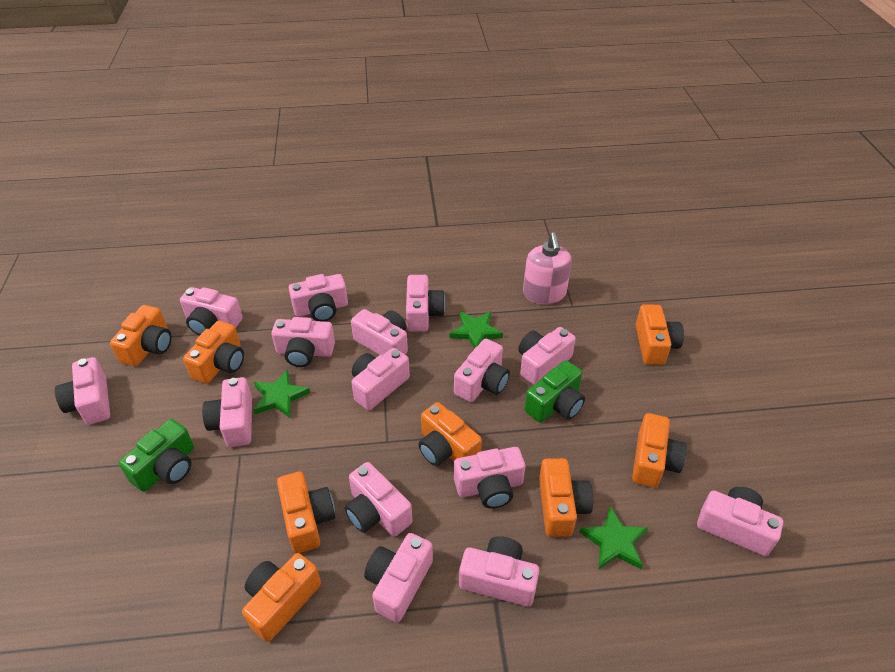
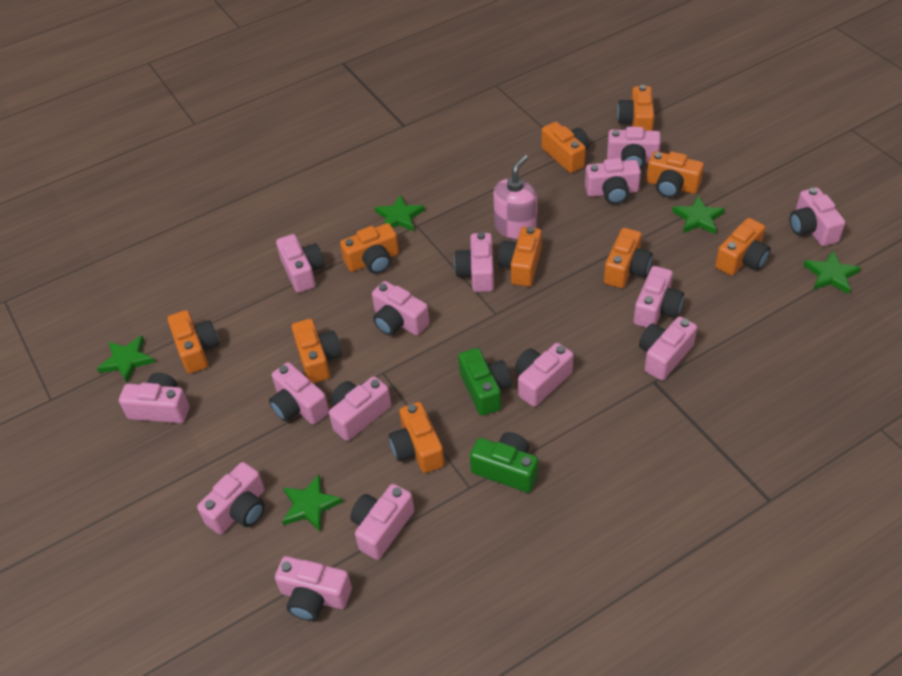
green star: 3 -> 5
orange camera: 8 -> 10

